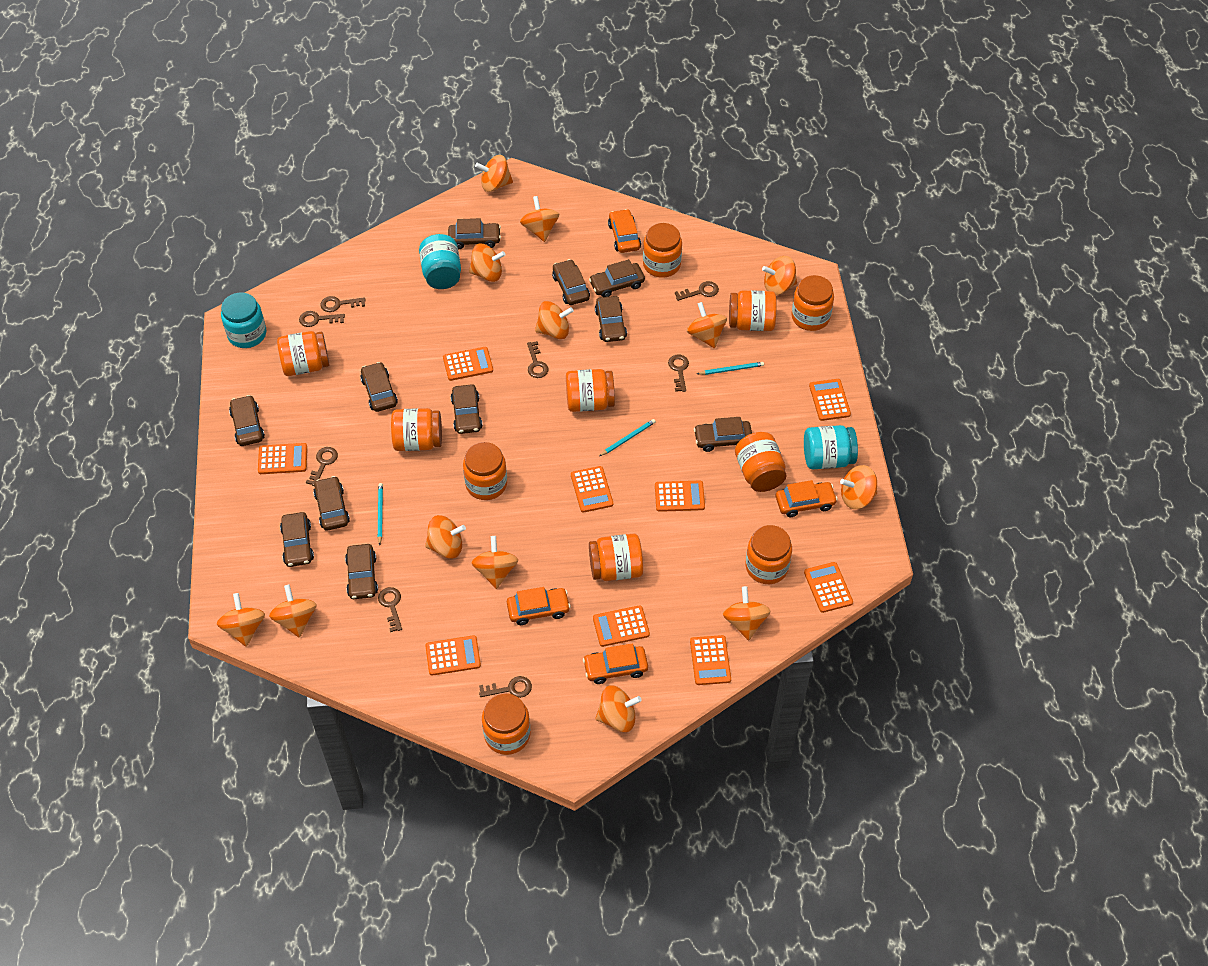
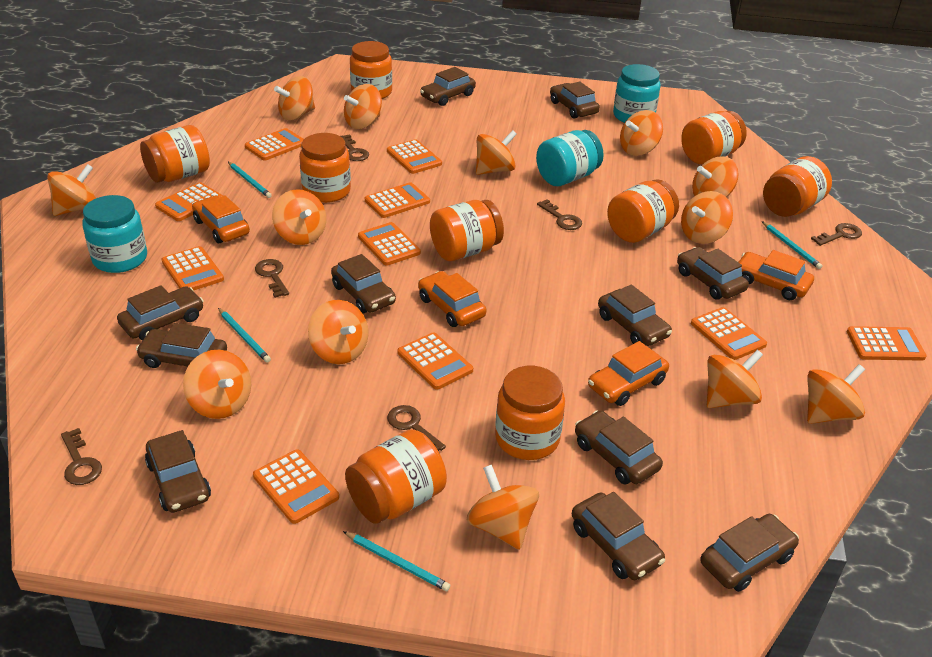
brown key: 8 -> 6
orange calculator: 9 -> 10
orange jar: 11 -> 9
turquoise pencil: 3 -> 4

